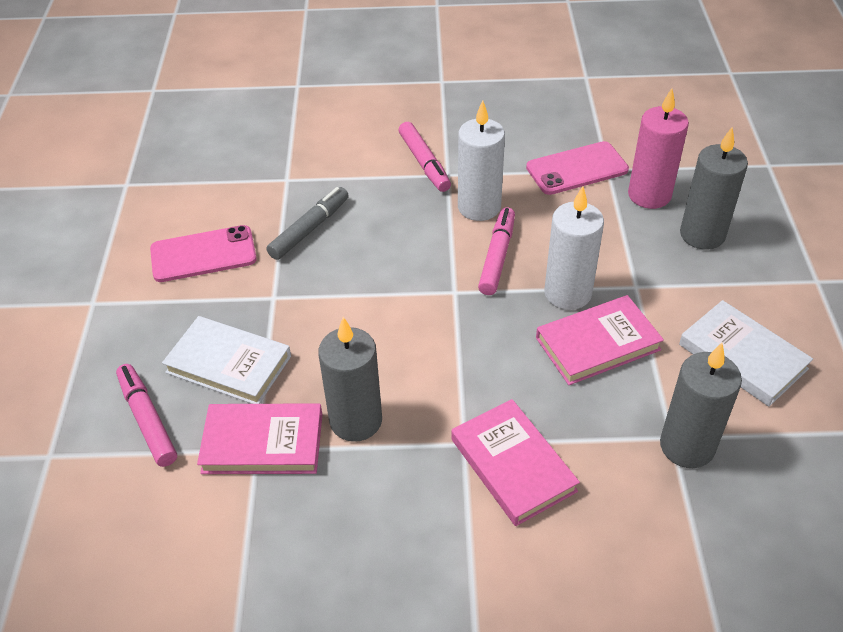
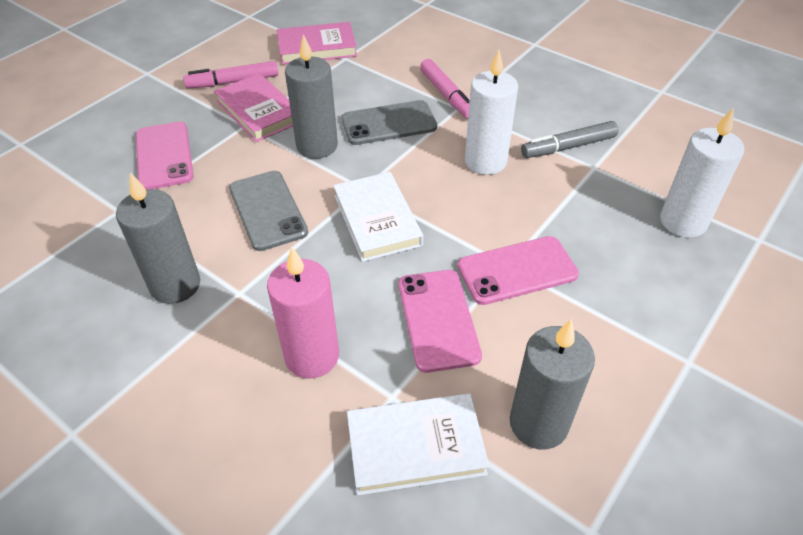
grey phone: 0 -> 2
pink book: 3 -> 2
pink marker: 3 -> 2
pink phone: 2 -> 3

